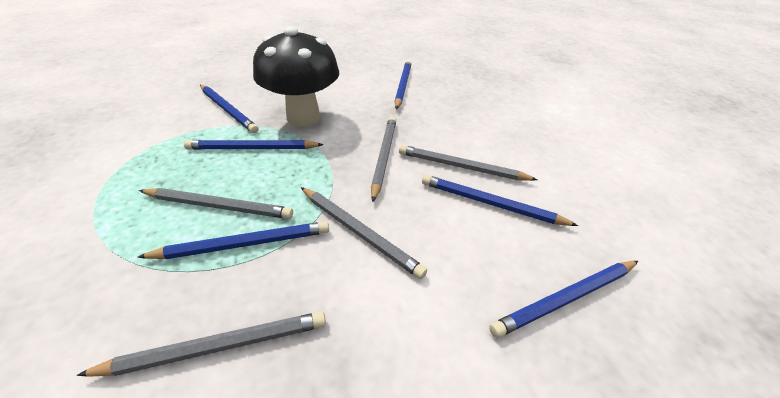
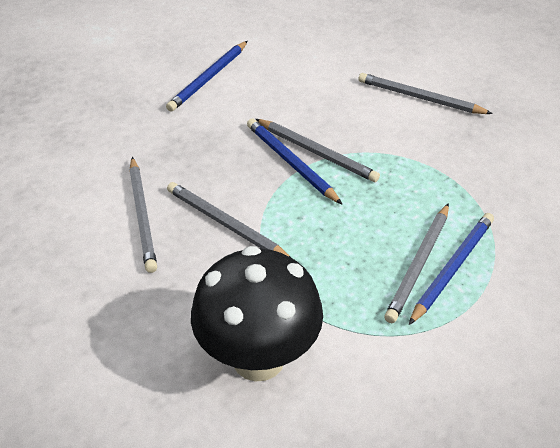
blue pencil: 6 -> 3

